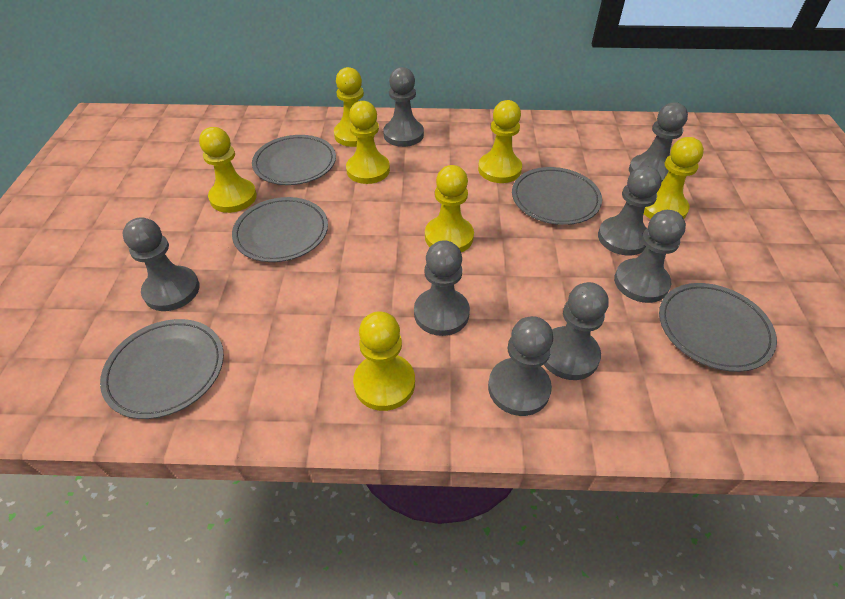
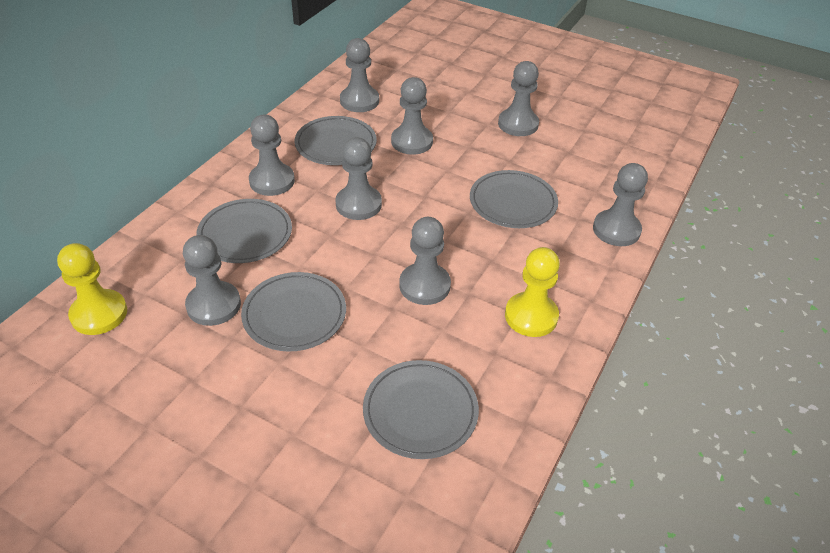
yellow pawn: 7 -> 2

